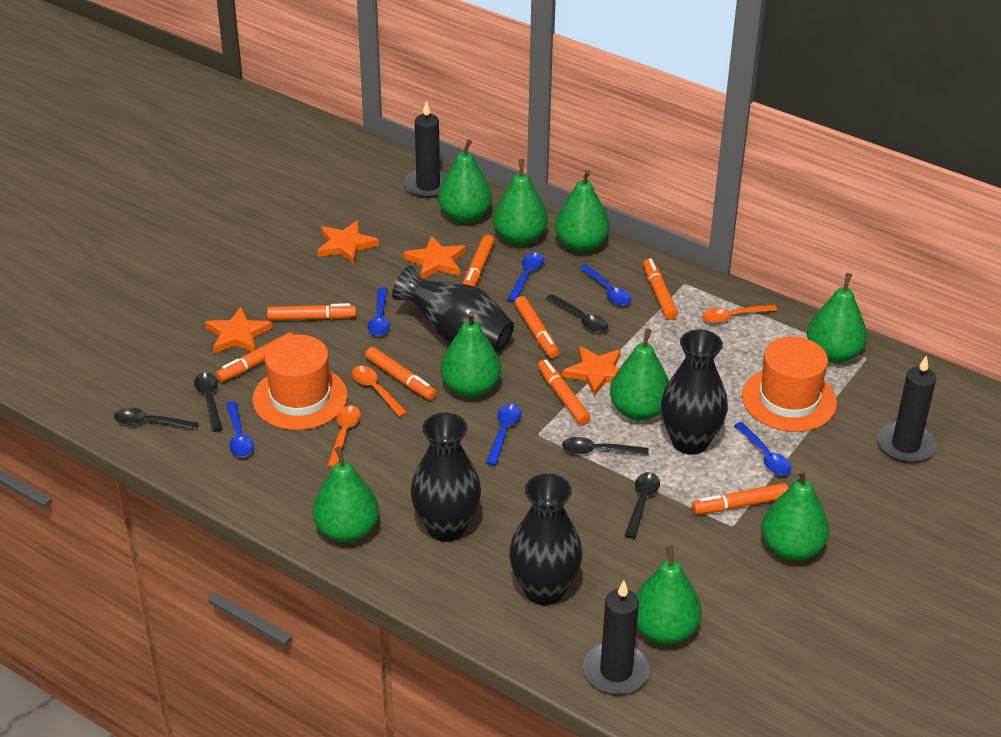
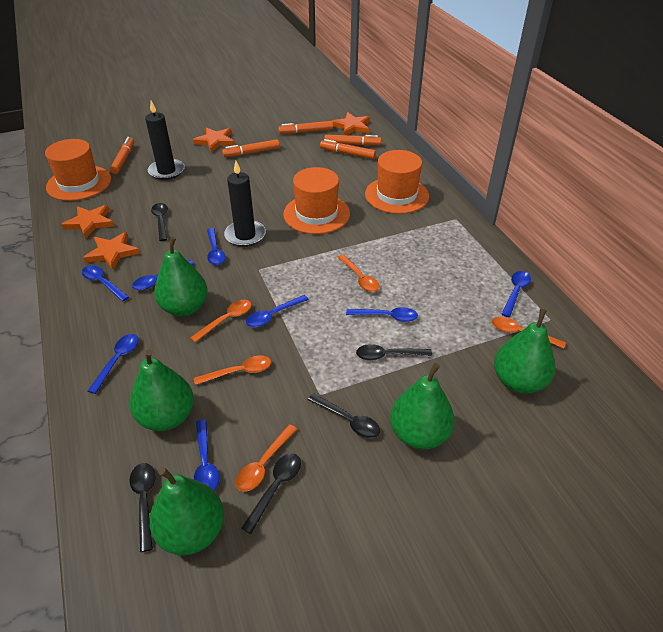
black candle: 3 -> 2
black vase: 4 -> 0
blue spoon: 6 -> 8
green pear: 9 -> 5
orange hat: 2 -> 3
orange marker: 8 -> 5
orange spoon: 3 -> 5

